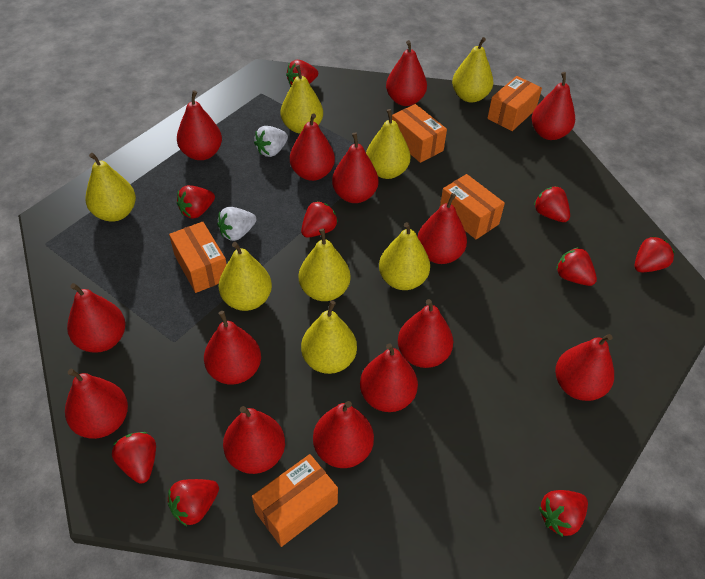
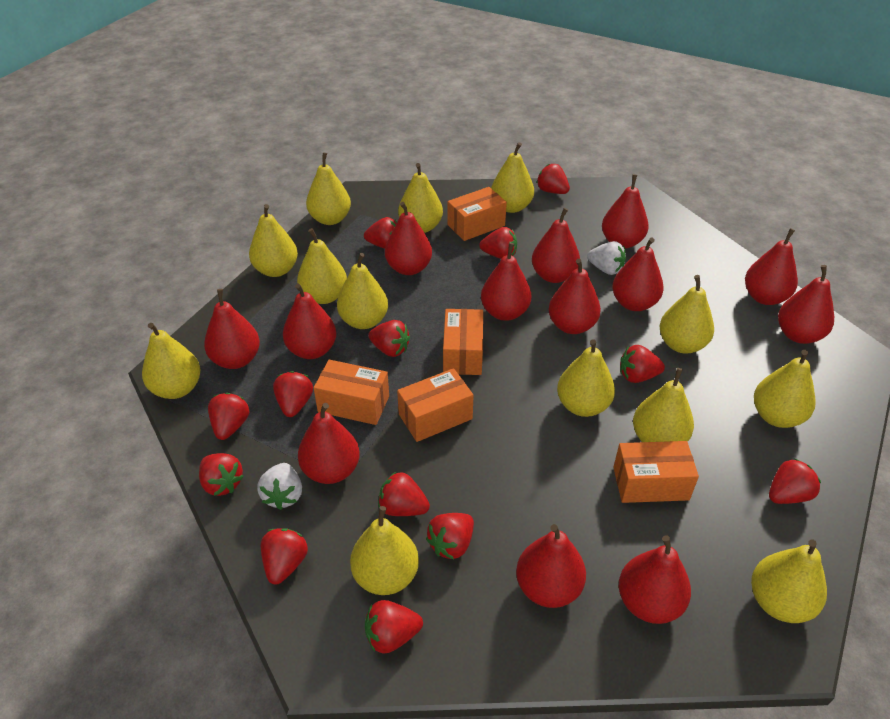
red pear: 14 -> 13
red strawberry: 9 -> 13
yellow pear: 8 -> 13

